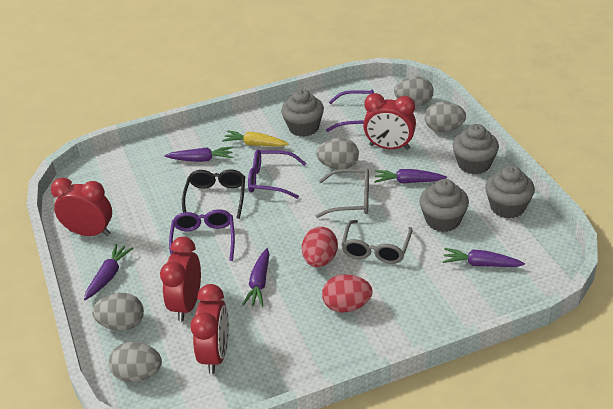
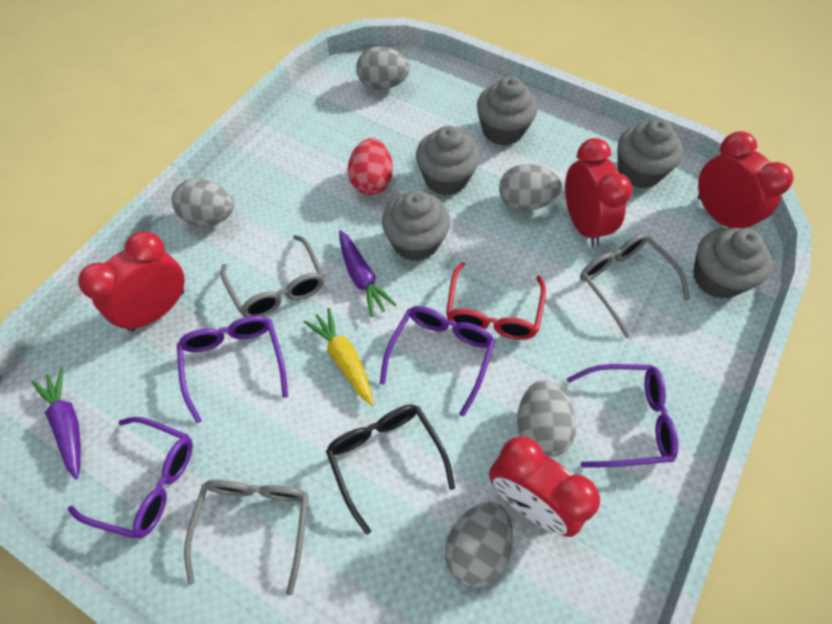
grey cupcake: 4 -> 5
grey glasses: 2 -> 3
purple carrot: 5 -> 2
purple glasses: 3 -> 4
red egg: 2 -> 1
red glasses: 0 -> 1

